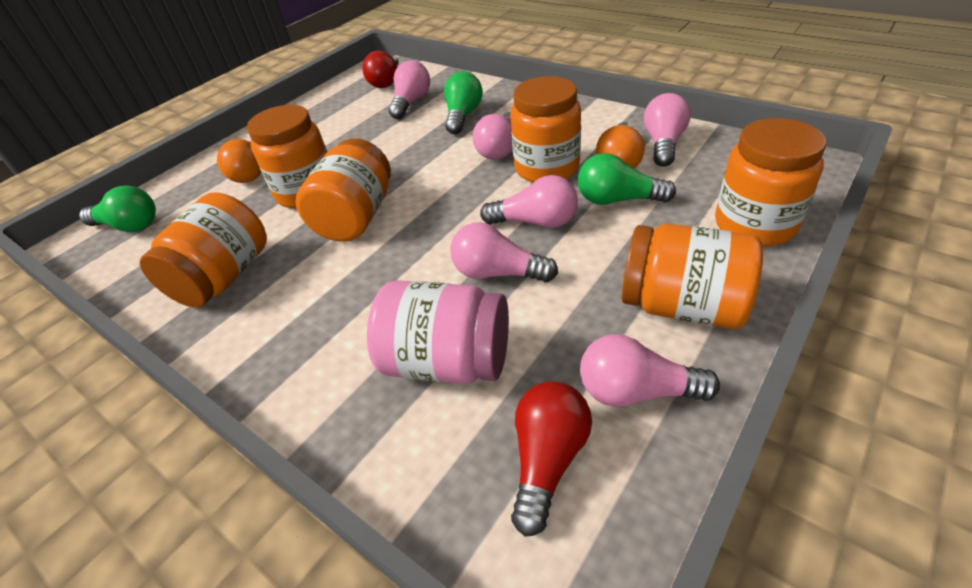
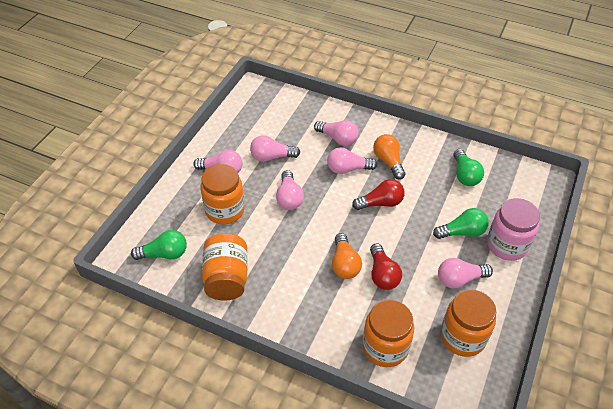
orange jar: 6 -> 4

